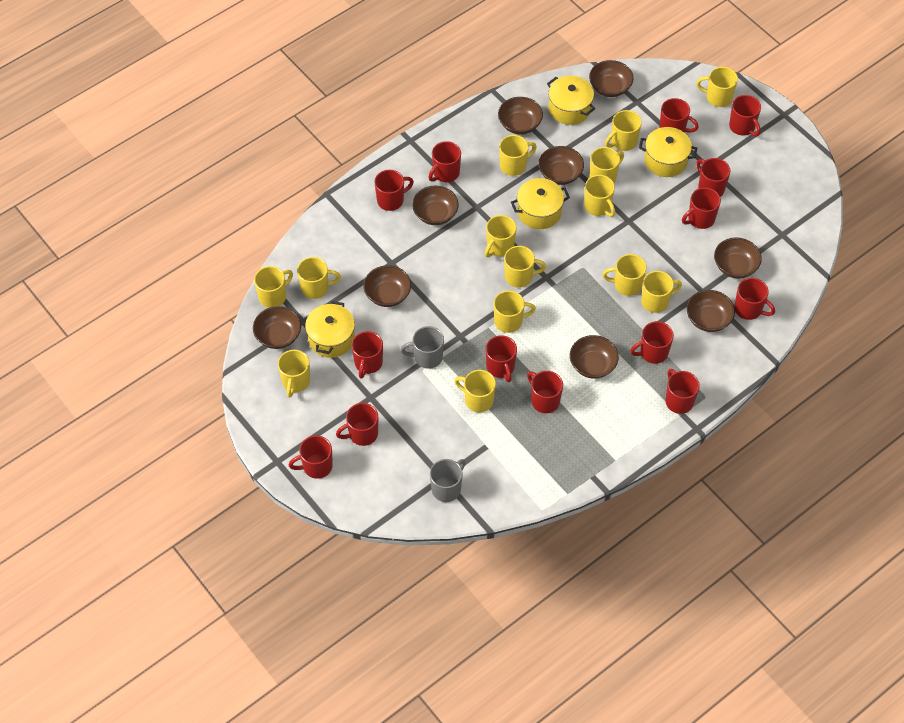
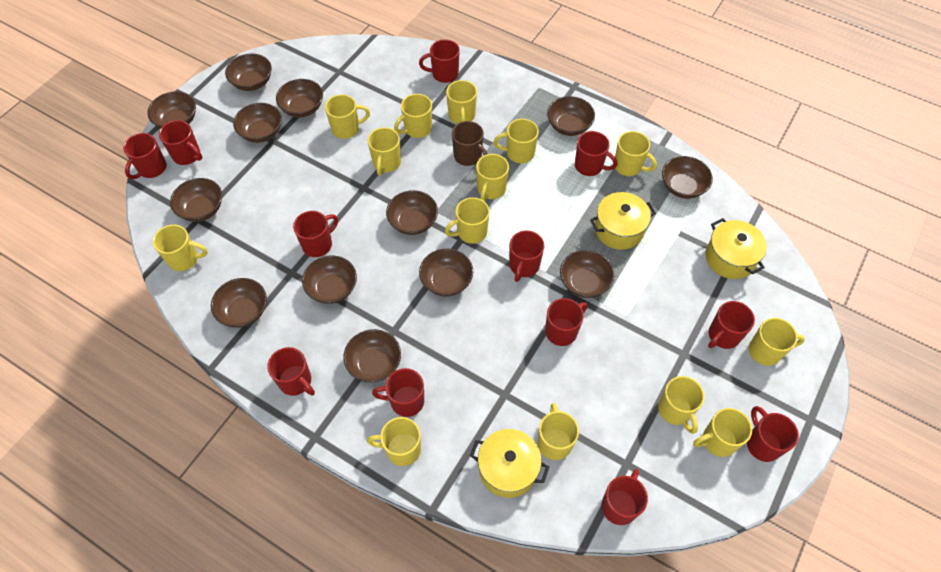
brown bowl: 9 -> 13
brown mug: 0 -> 1
grey mug: 2 -> 0
red mug: 14 -> 12
yellow pot: 4 -> 3

